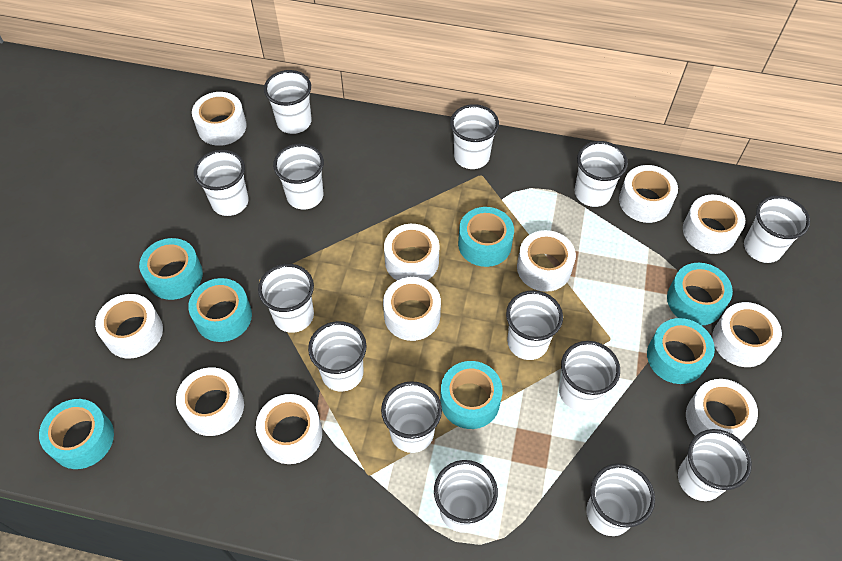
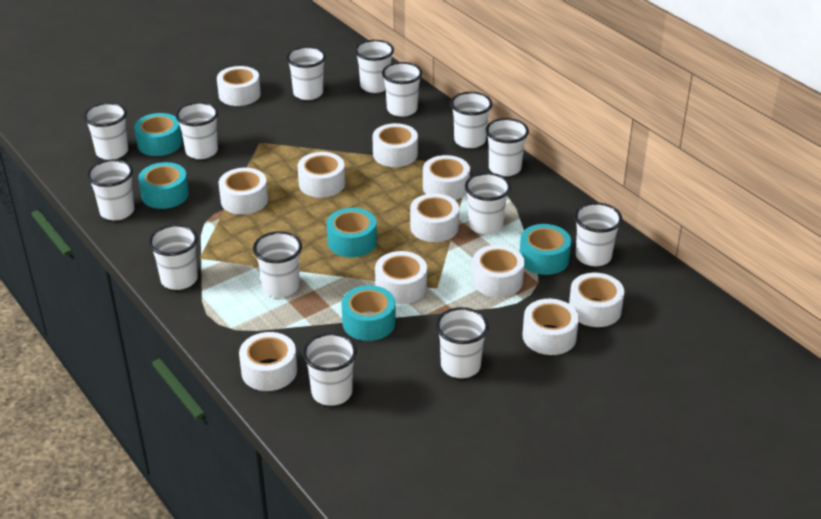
turquoise tape: 7 -> 5

